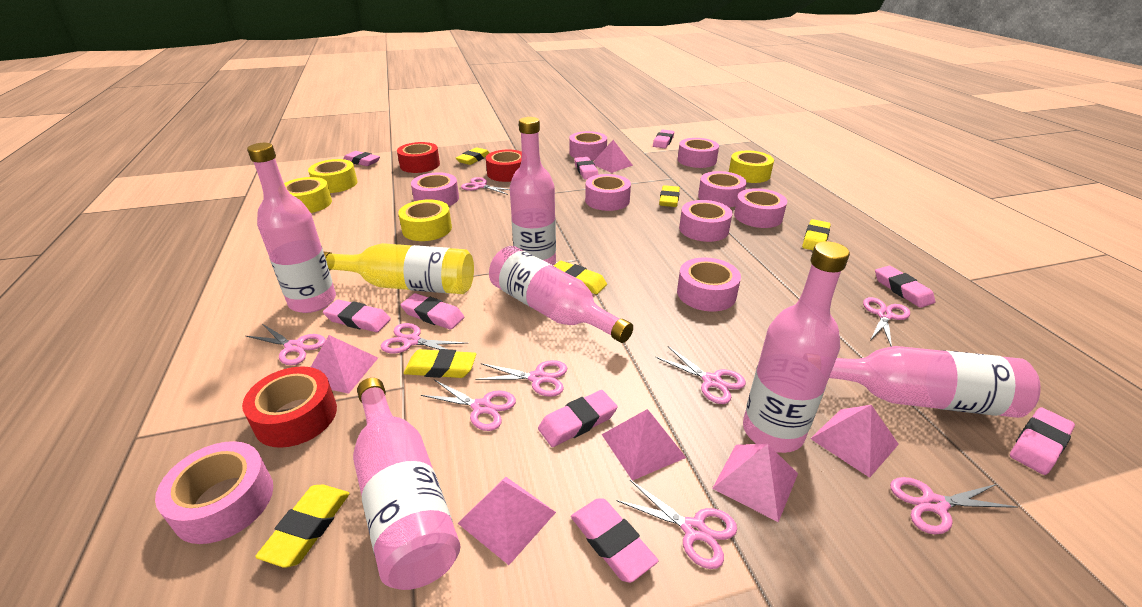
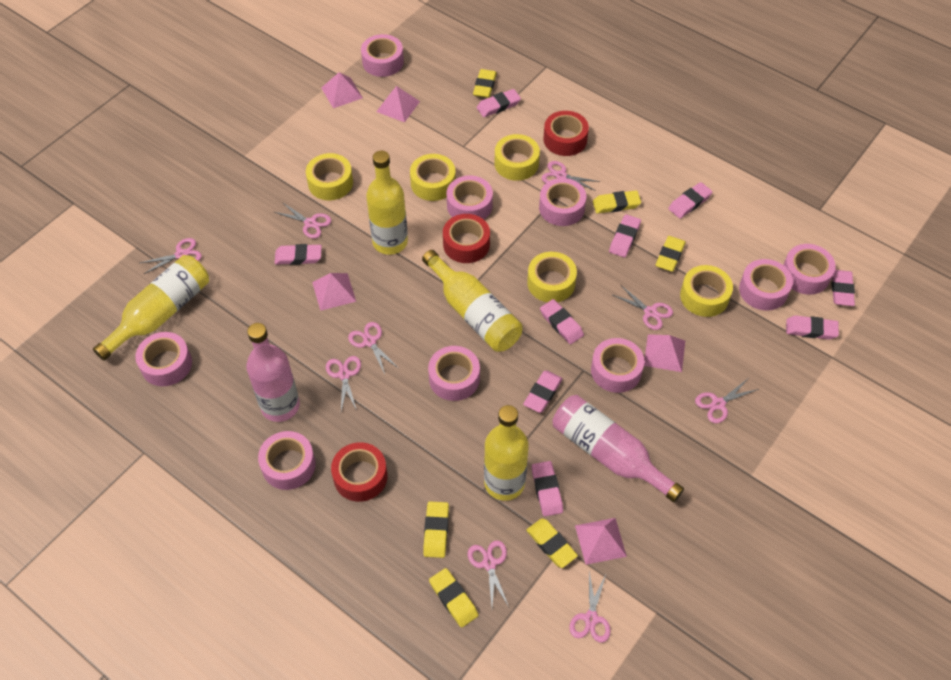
pink bottle: 6 -> 2
pink pyramid: 6 -> 5
yellow bottle: 1 -> 4
yellow tape: 4 -> 5

